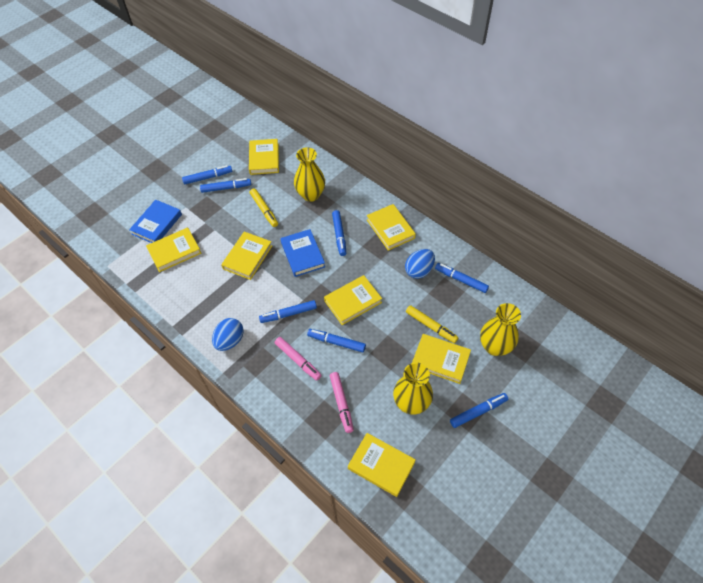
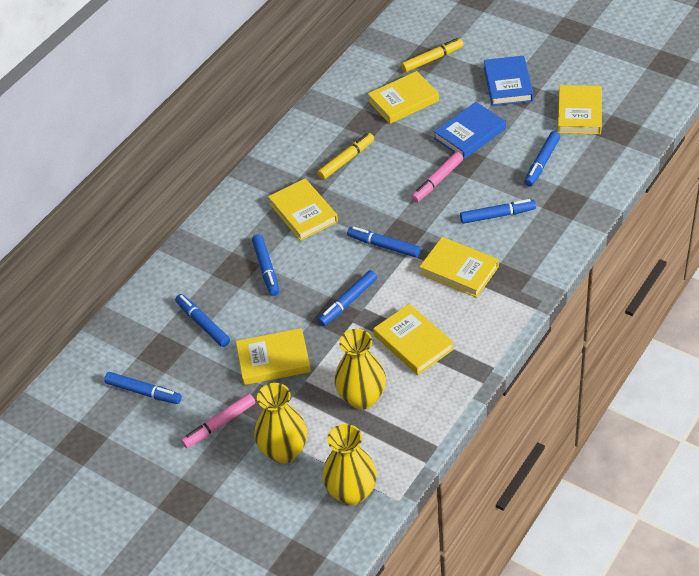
blue egg: 2 -> 0
yellow book: 7 -> 6

